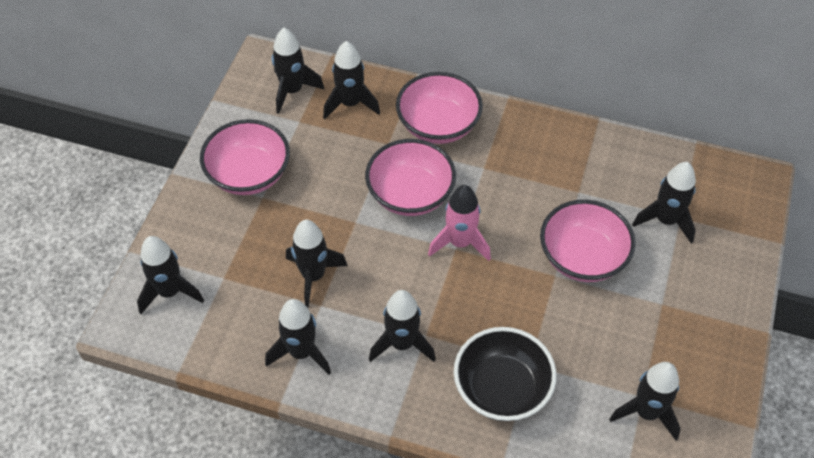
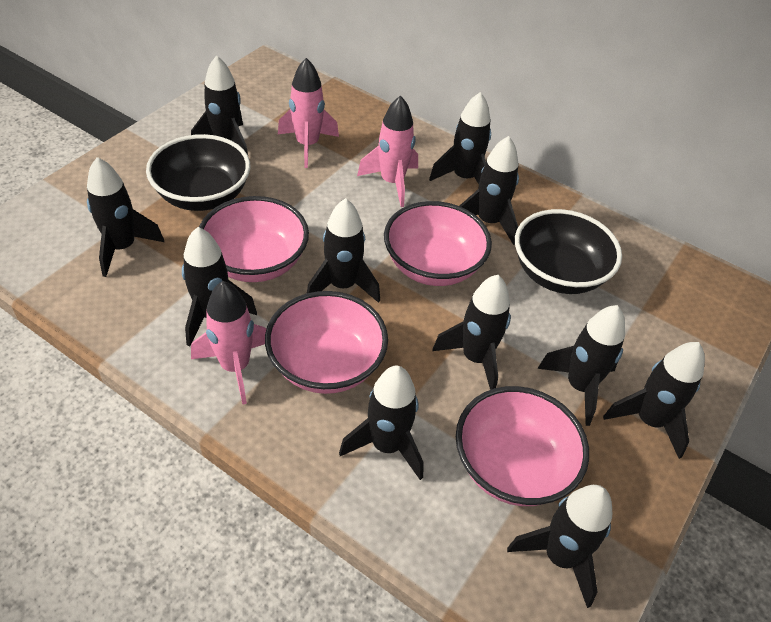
black bowl: 1 -> 2
black rocket: 8 -> 11
pink rocket: 1 -> 3

